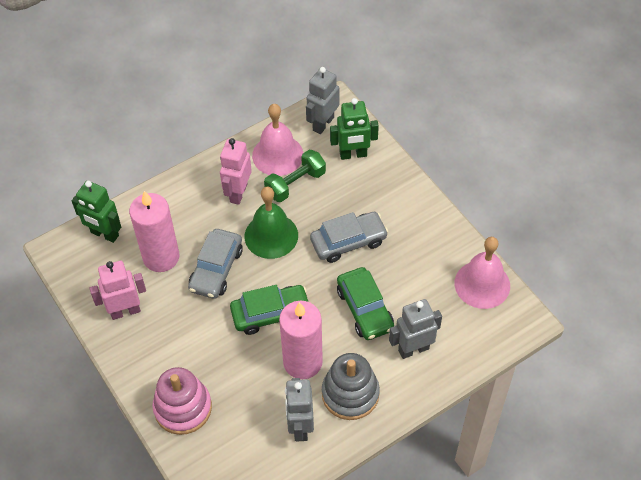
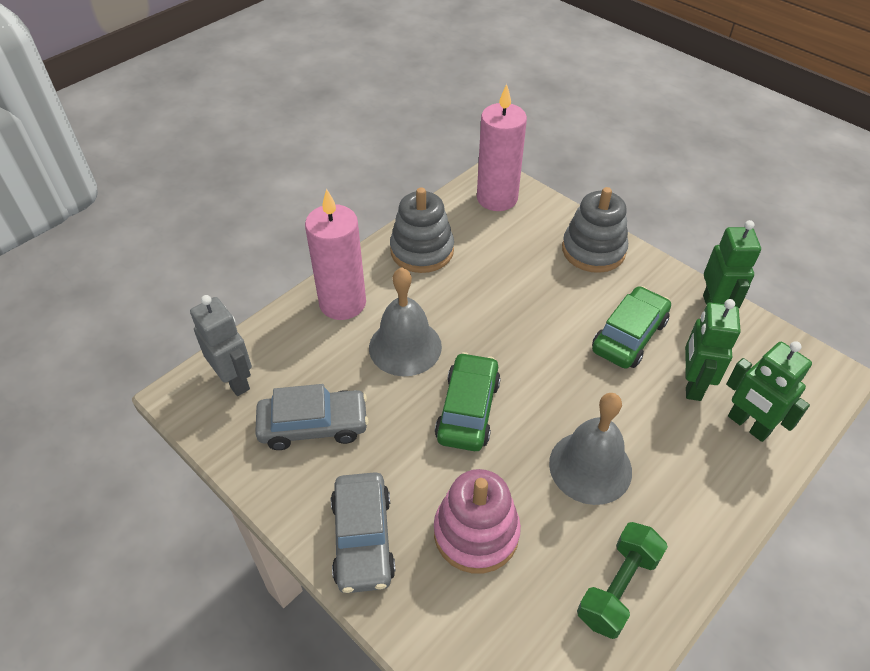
green bell: 1 -> 0
green robot: 2 -> 3
grey bell: 0 -> 2
grey robot: 3 -> 1
grey stacking toy: 1 -> 2
pink bell: 2 -> 0
pink robot: 2 -> 0

